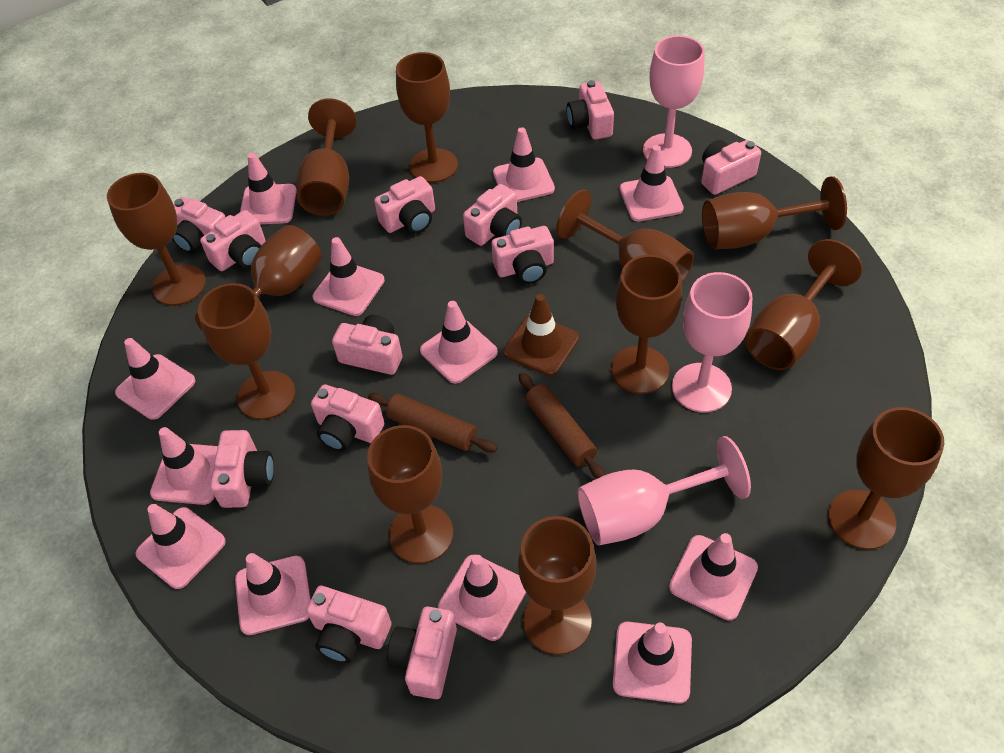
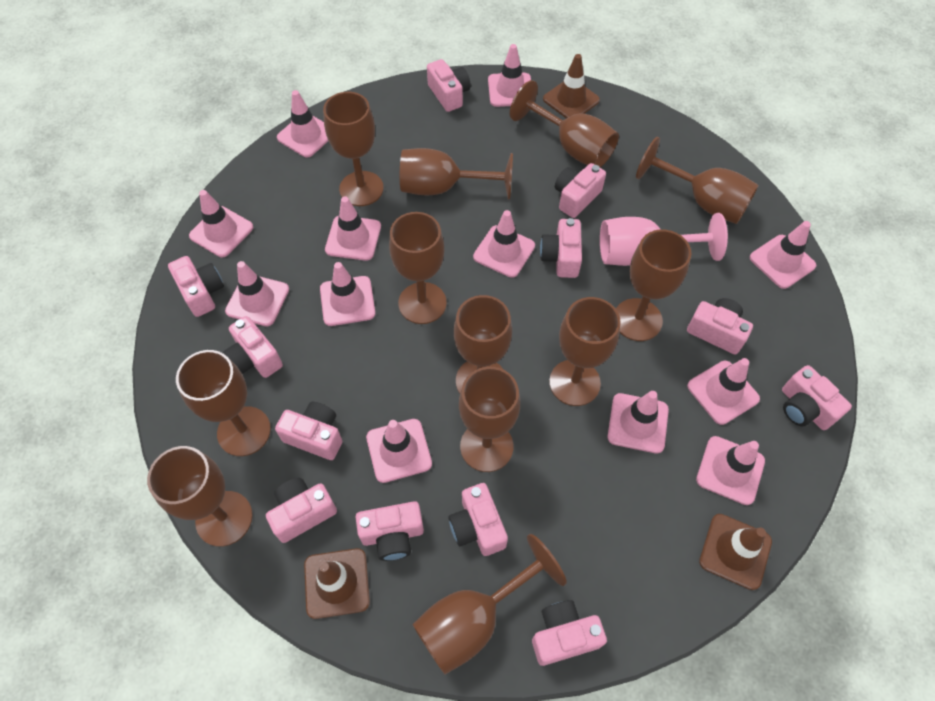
brown rolling pin: 2 -> 0
brown traffic cone: 1 -> 3
pink goblet: 3 -> 1

